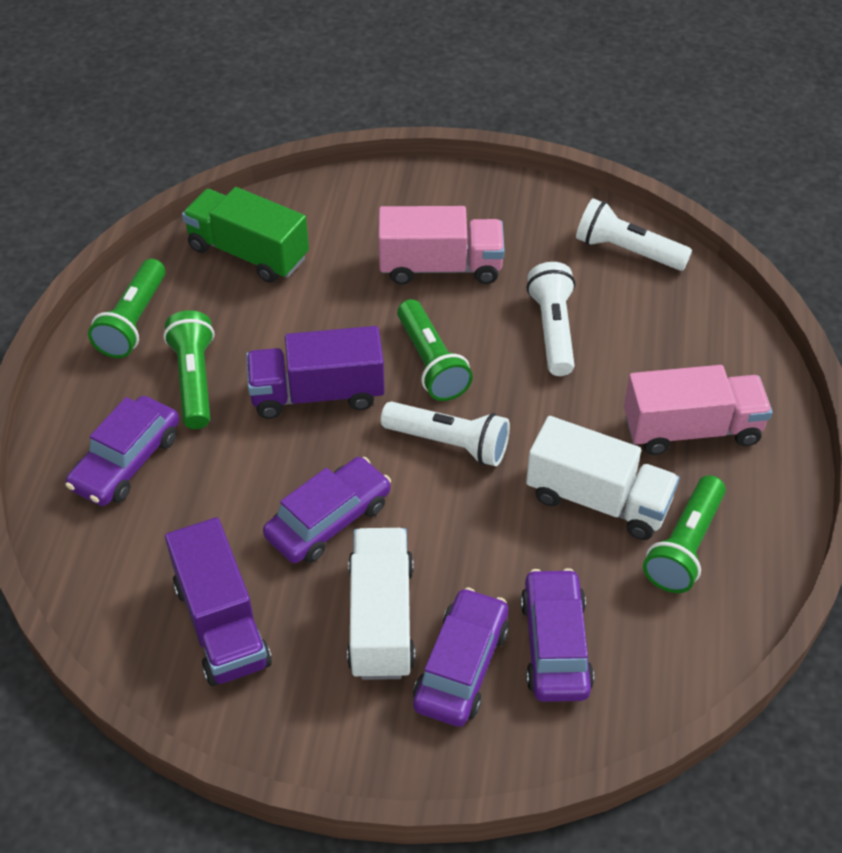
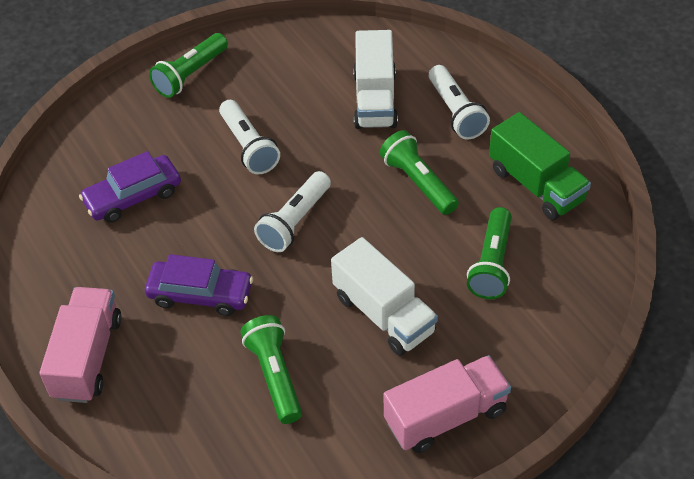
purple car: 4 -> 2
purple truck: 2 -> 0

